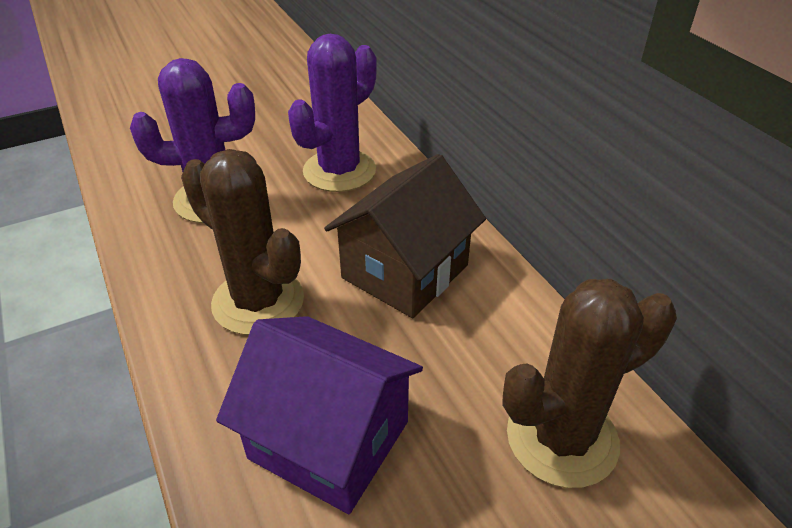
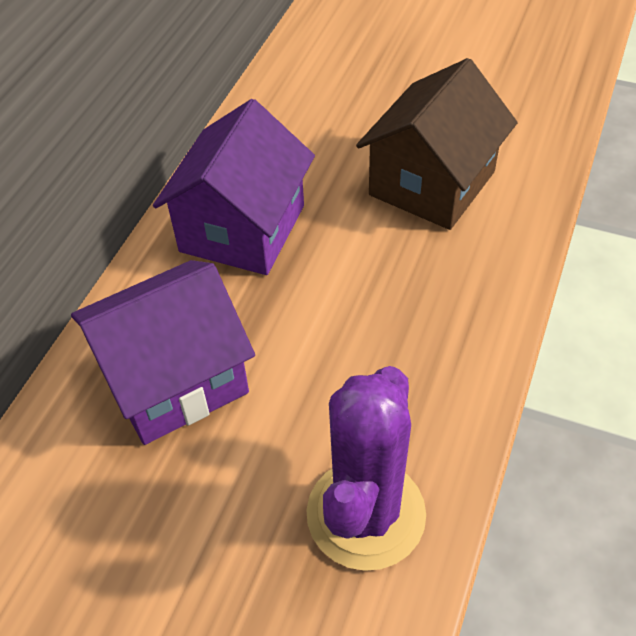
brown cactus: 2 -> 0
purple cactus: 2 -> 1
purple house: 1 -> 2

